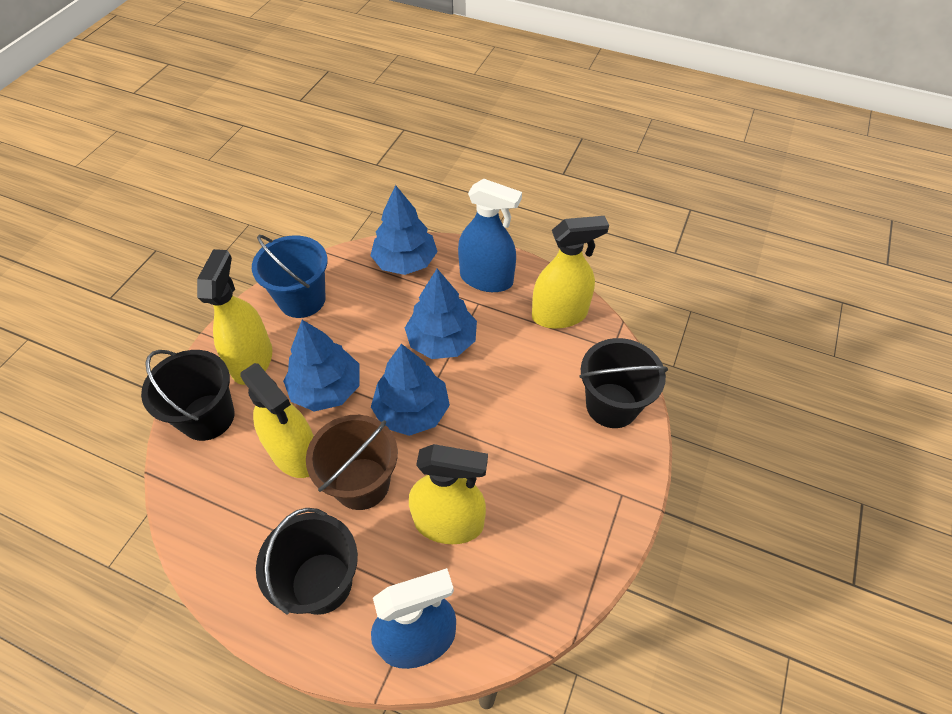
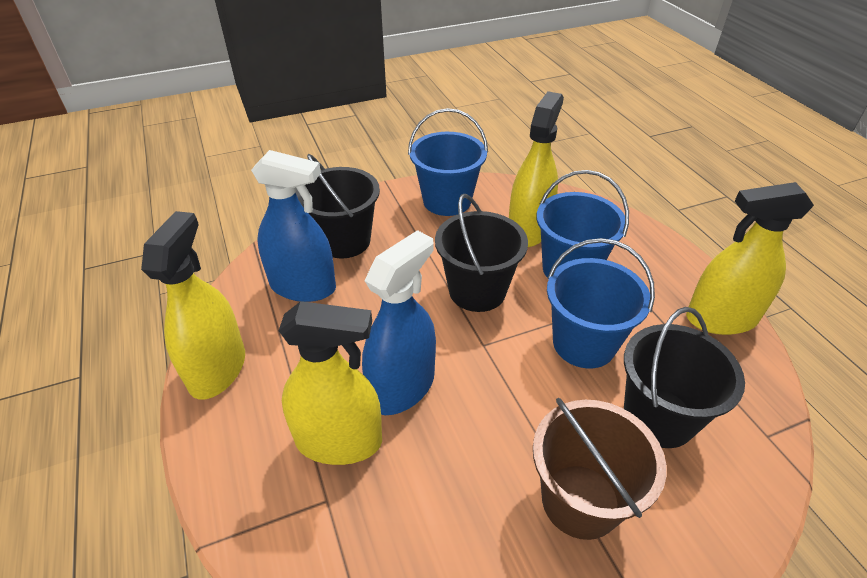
blue bucket: 1 -> 3
blue tree: 4 -> 0

